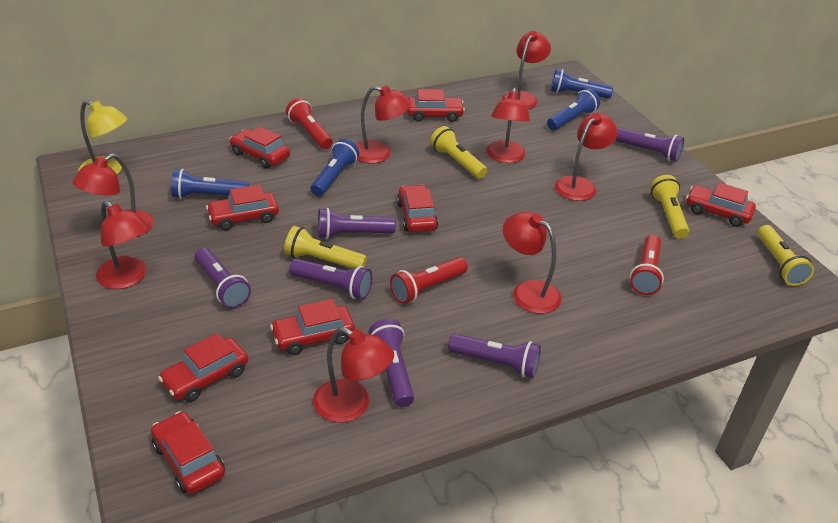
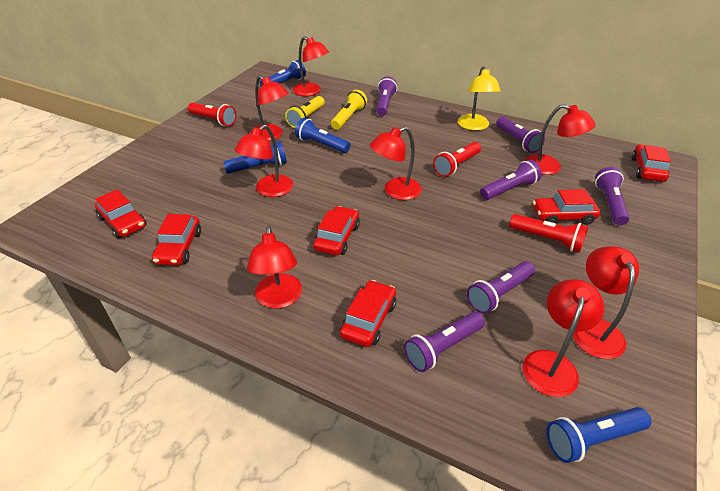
red car: 8 -> 6
yellow flashlight: 4 -> 2

